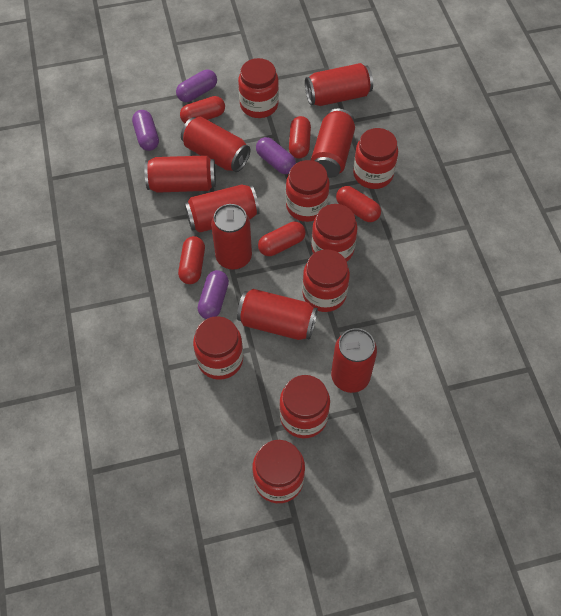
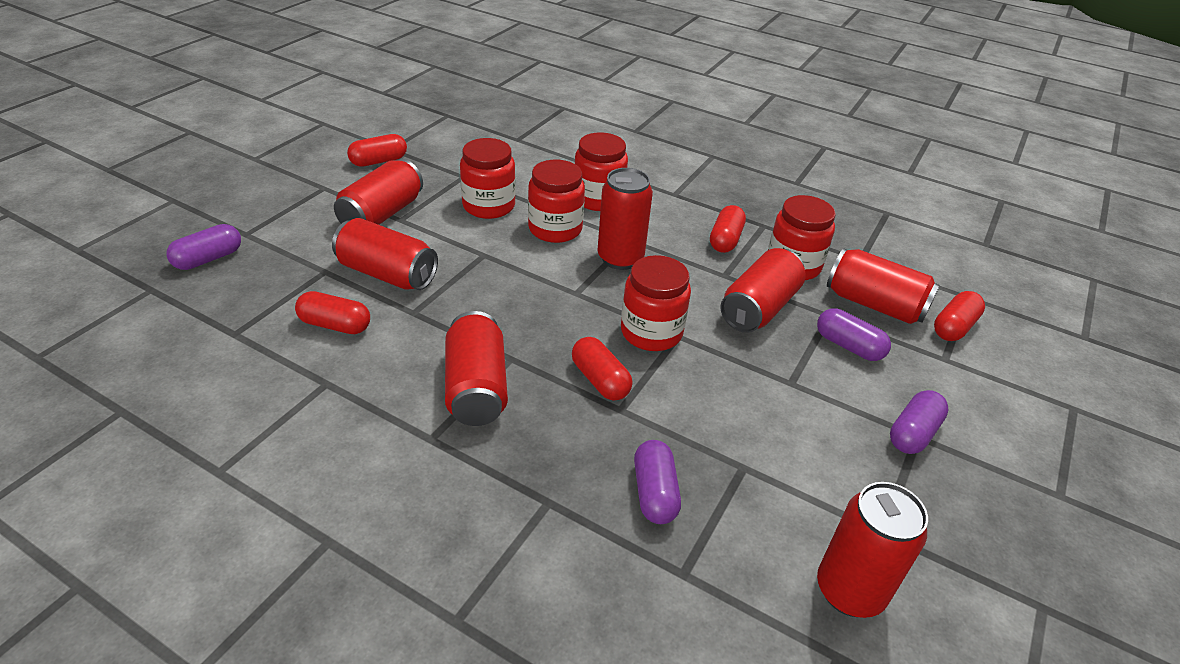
red can: 8 -> 7
red jar: 8 -> 5

